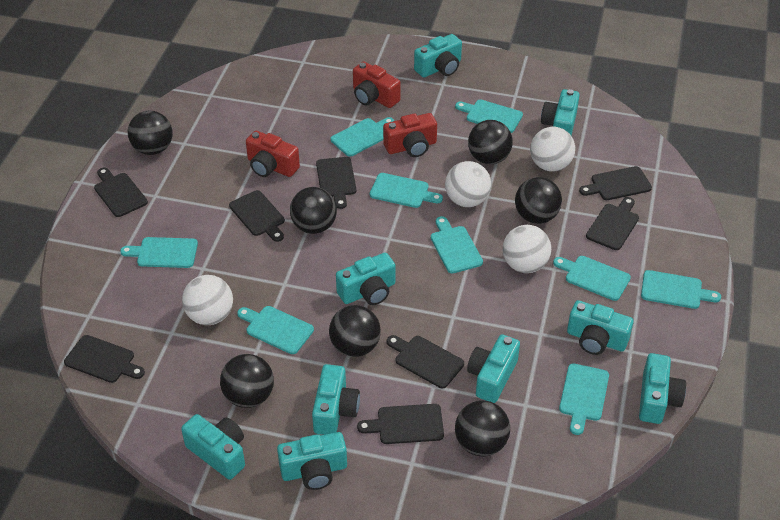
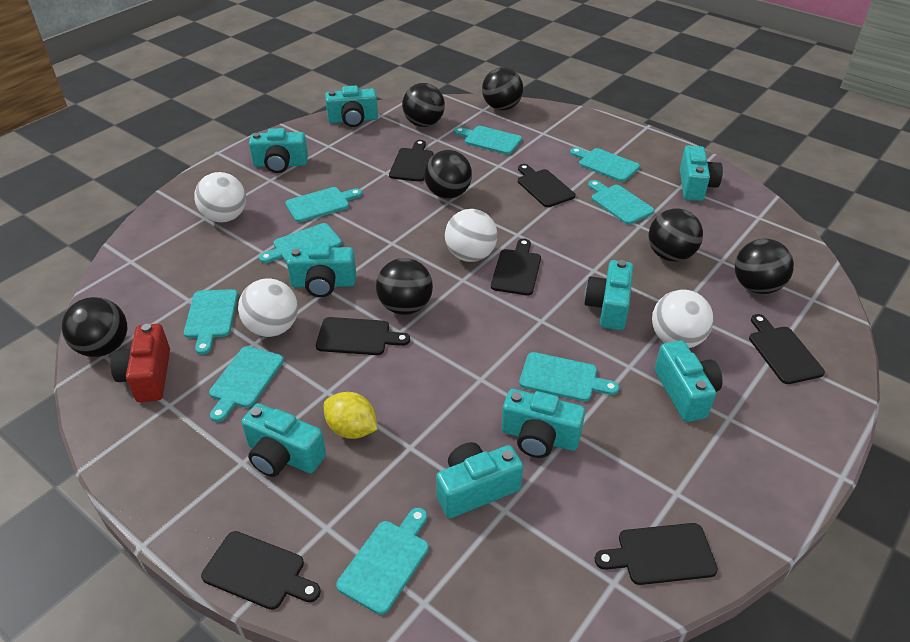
black cutting board: 8 -> 7
red camera: 3 -> 1
yellow lemon: 0 -> 1

